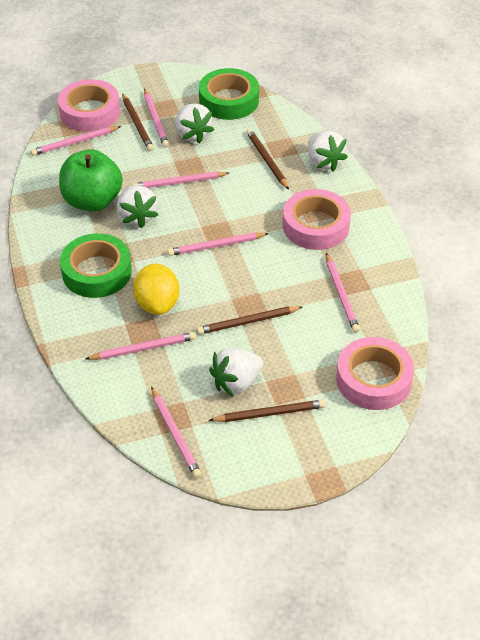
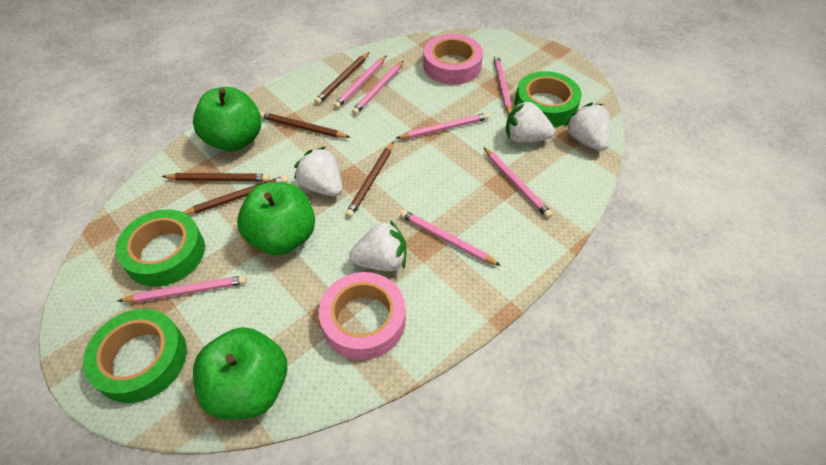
brown pencil: 4 -> 5
green apple: 1 -> 3
green tape: 2 -> 3
pink tape: 3 -> 2
yellow lemon: 1 -> 0

